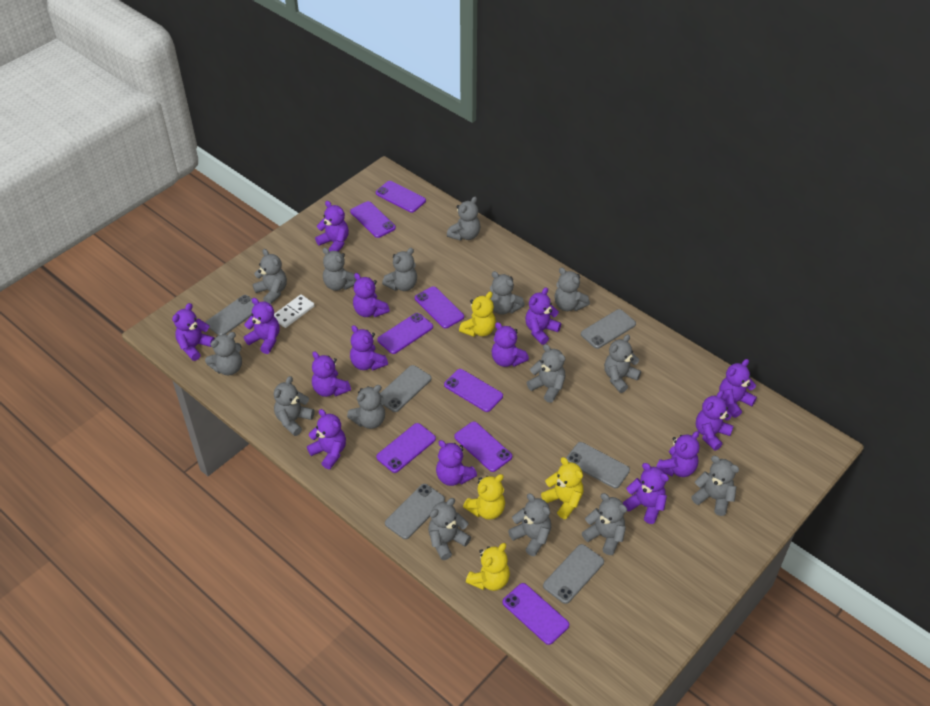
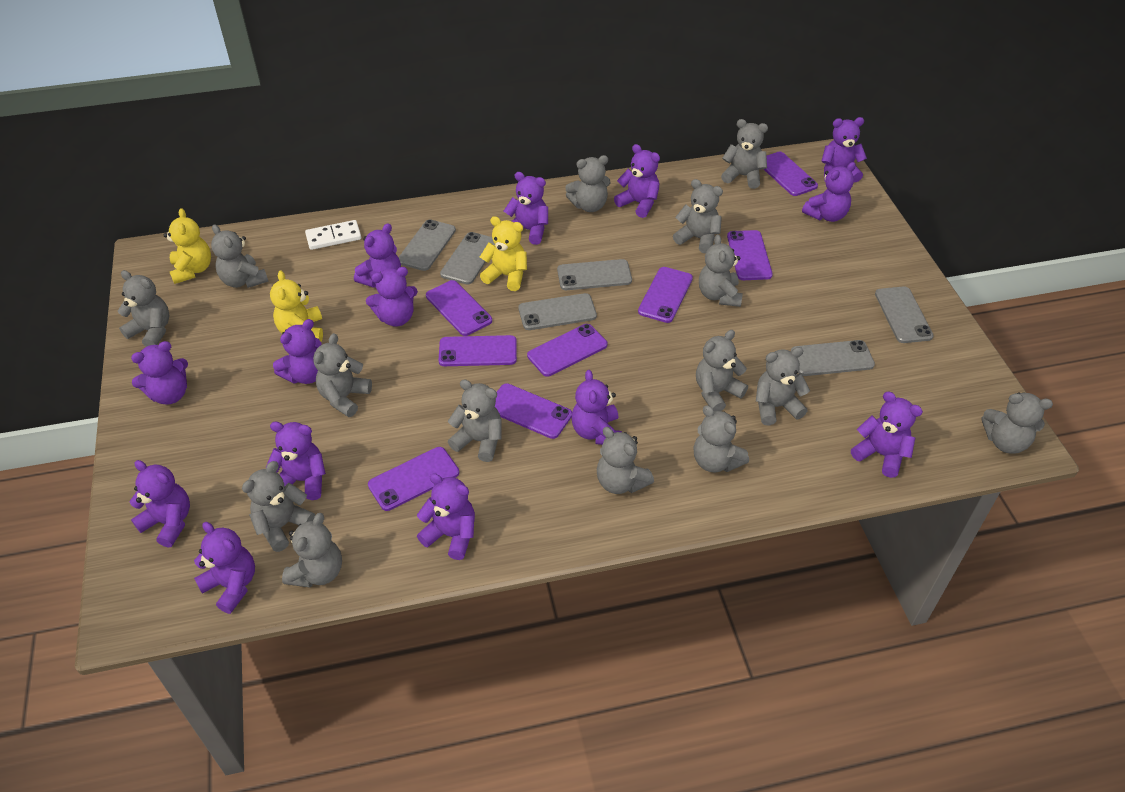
yellow teddy bear: 4 -> 3

